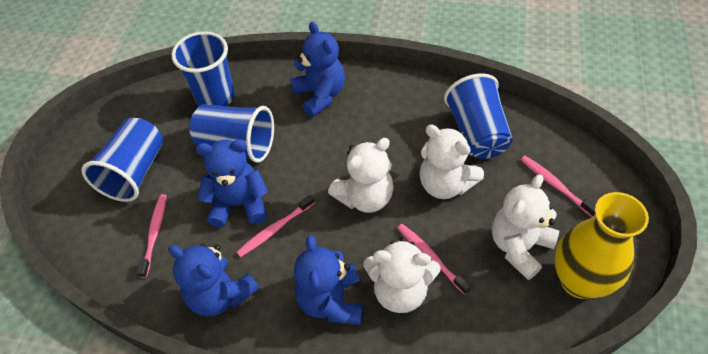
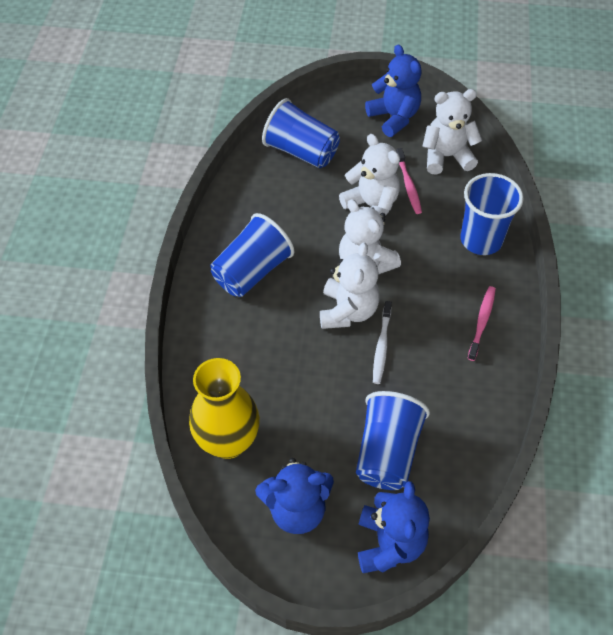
blue teddy bear: 4 -> 3
pink toothbrush: 4 -> 2
white toothbrush: 0 -> 1

